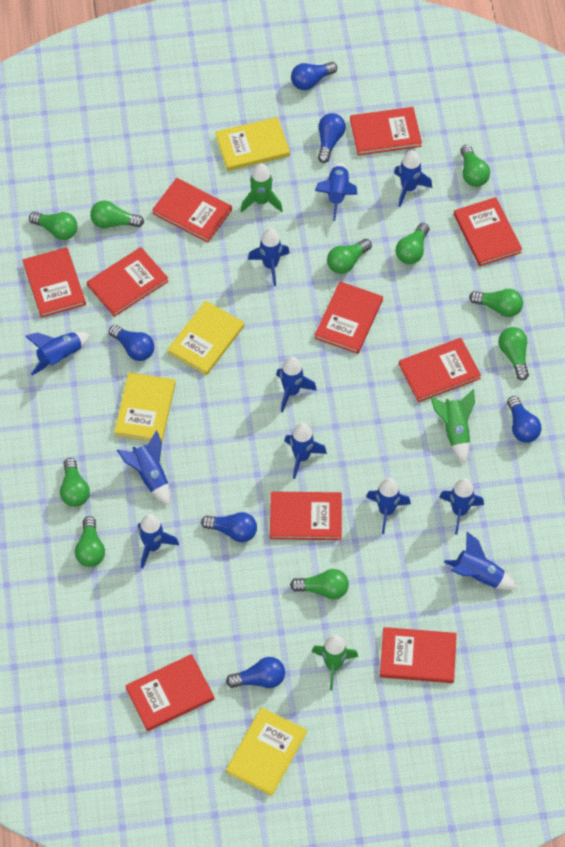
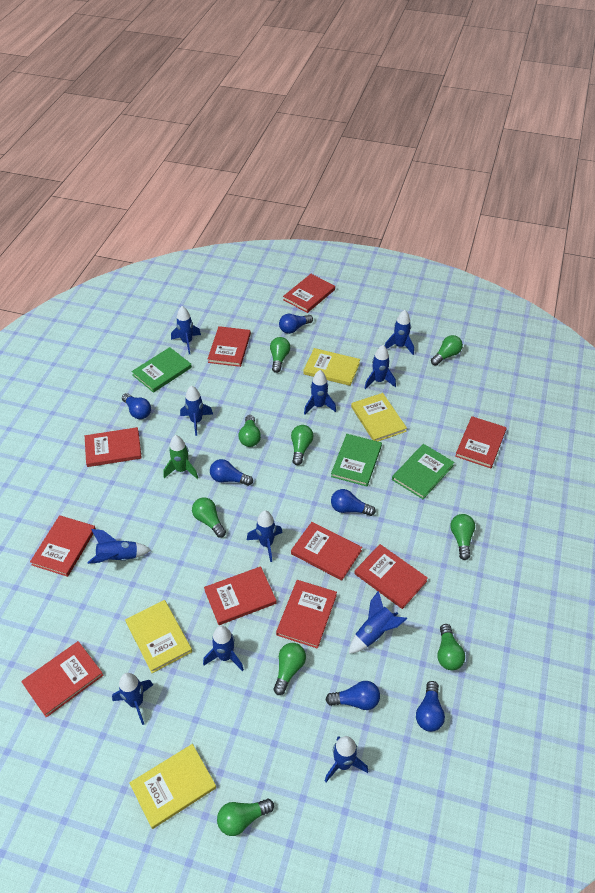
green book: 0 -> 3
green light bulb: 10 -> 9
green rocket: 3 -> 1

